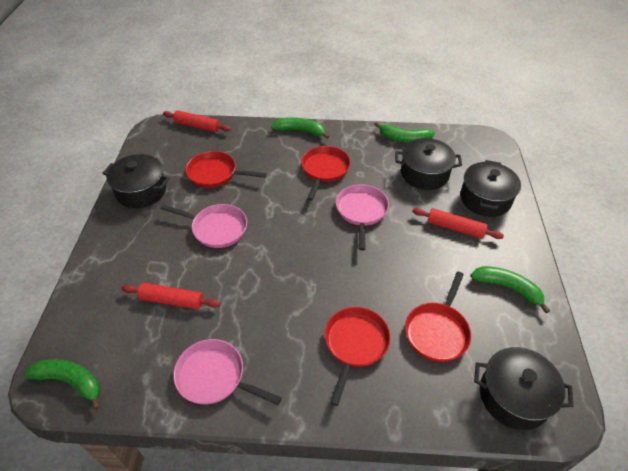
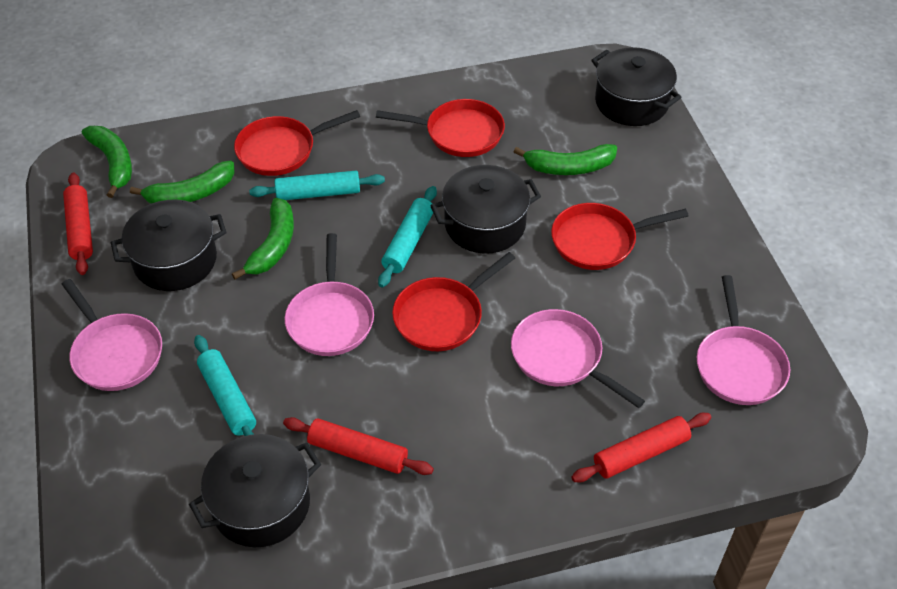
pink pan: 3 -> 4
turquoise rolling pin: 0 -> 3

